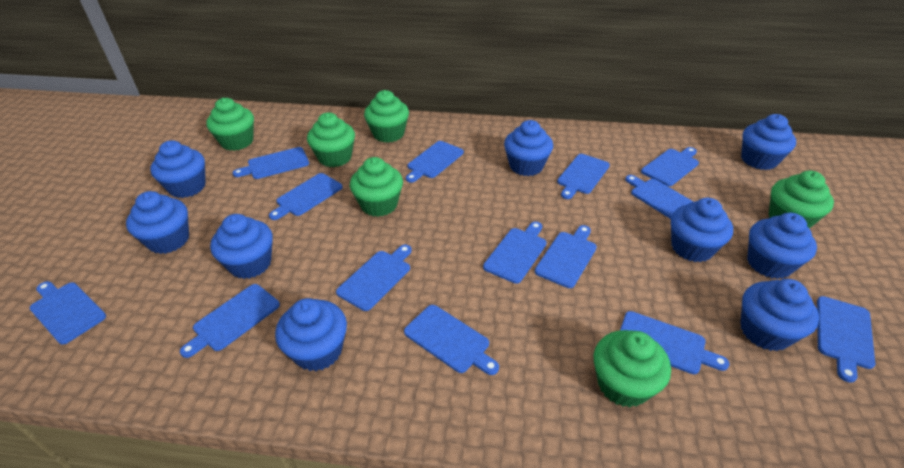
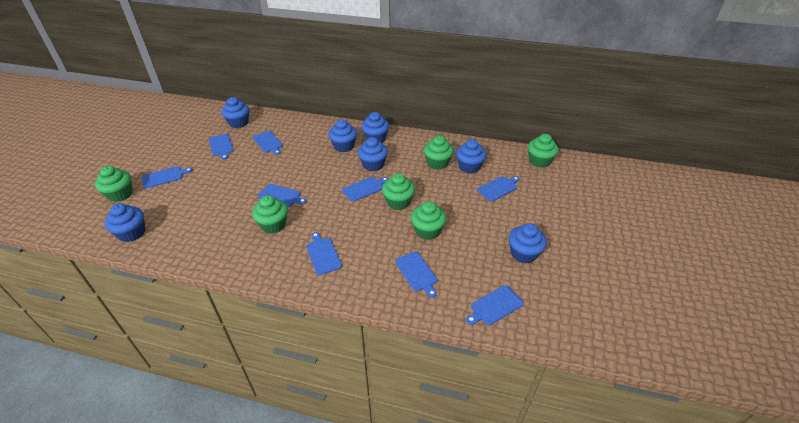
blue cupcake: 9 -> 7
blue cutting board: 14 -> 9

